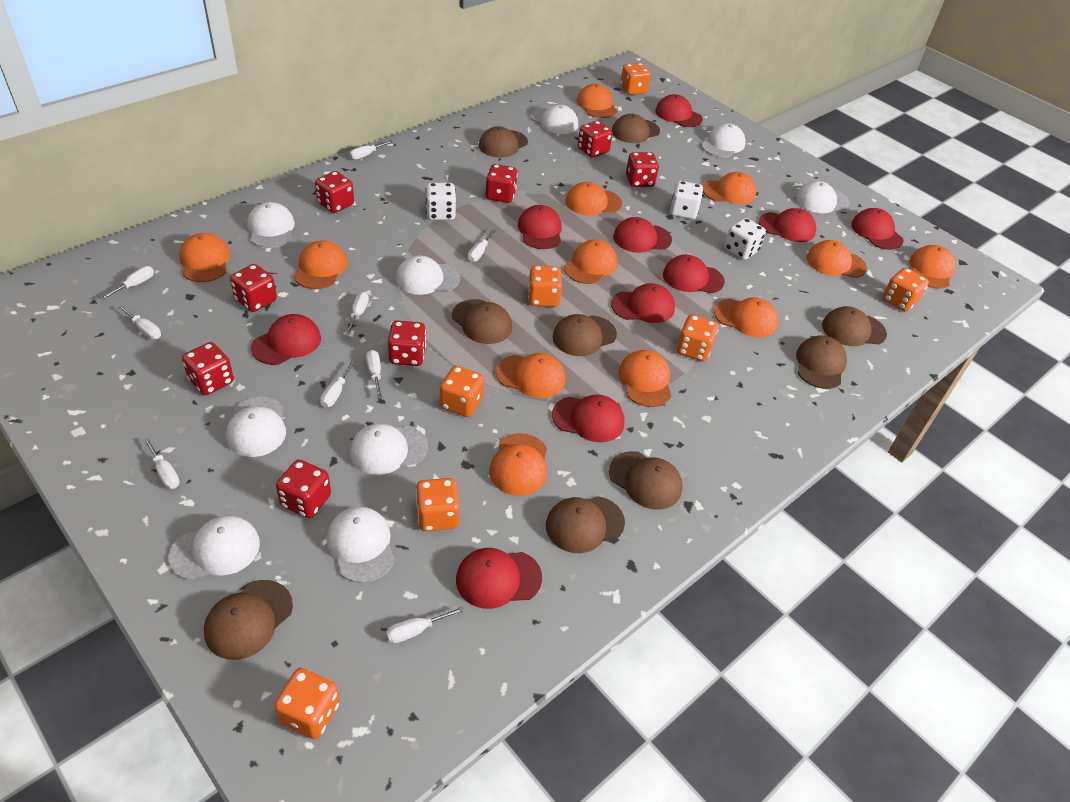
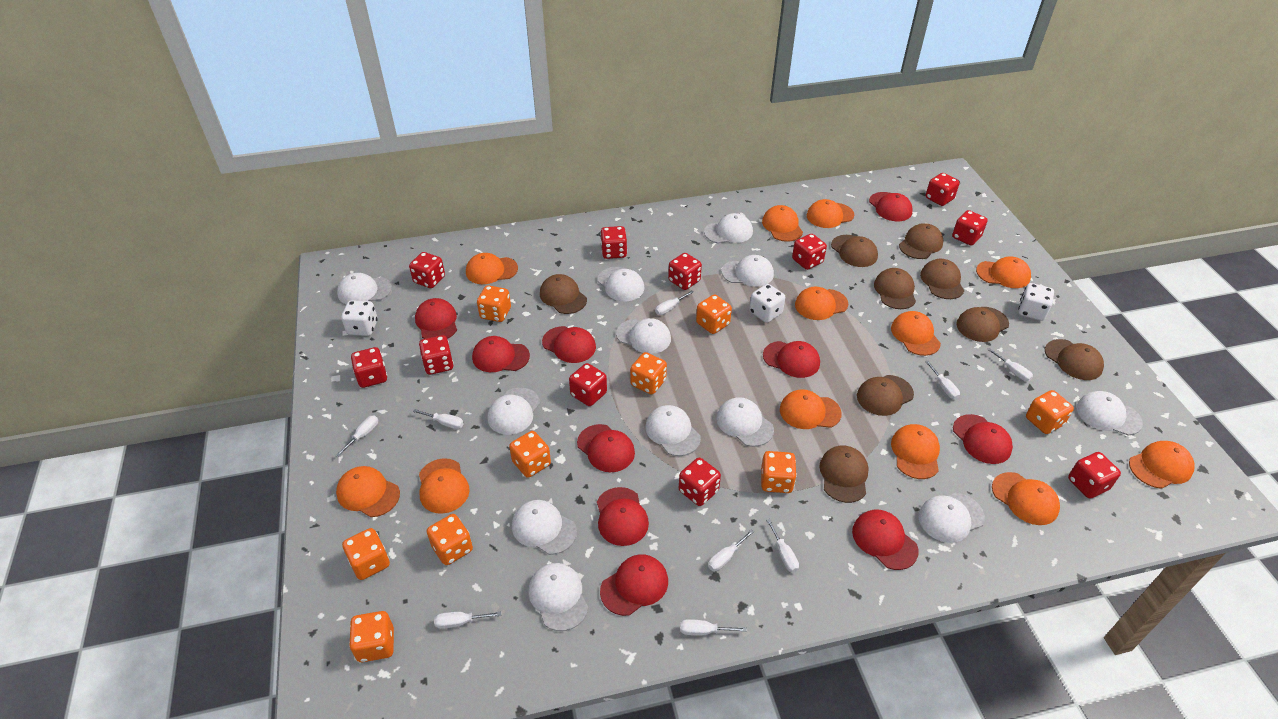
orange dice: 7 -> 9
red dice: 8 -> 11
white cap: 9 -> 12

